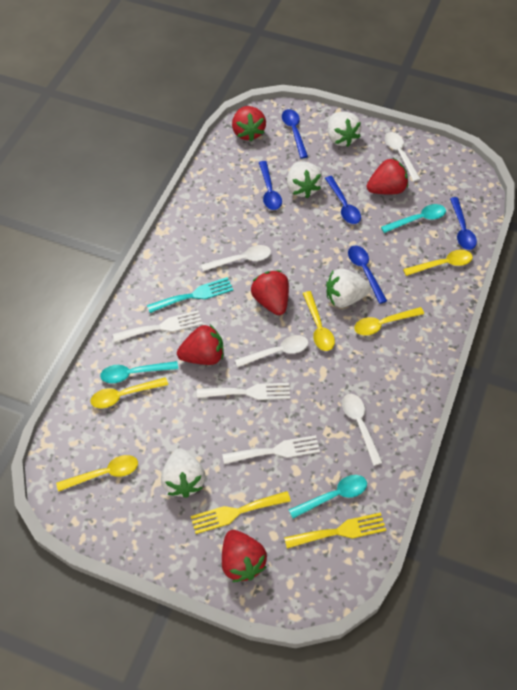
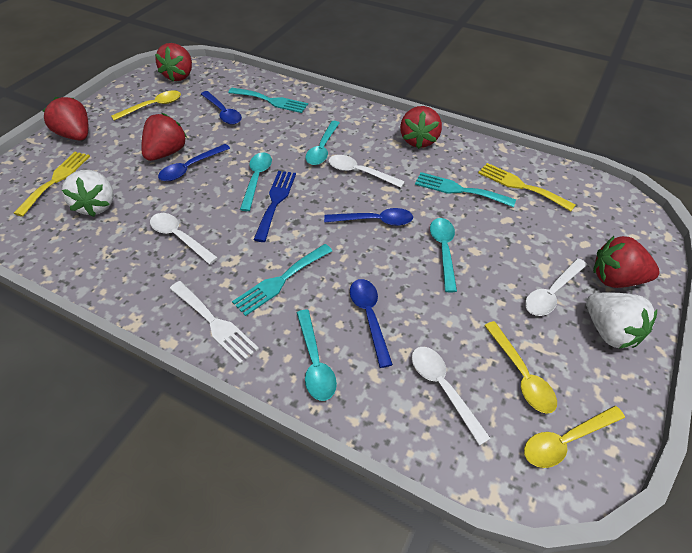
blue fork: 0 -> 1
blue spoon: 5 -> 4
turquoise fork: 1 -> 3
turquoise spoon: 3 -> 4
white fork: 3 -> 1
white strawberry: 4 -> 2
yellow spoon: 5 -> 3

